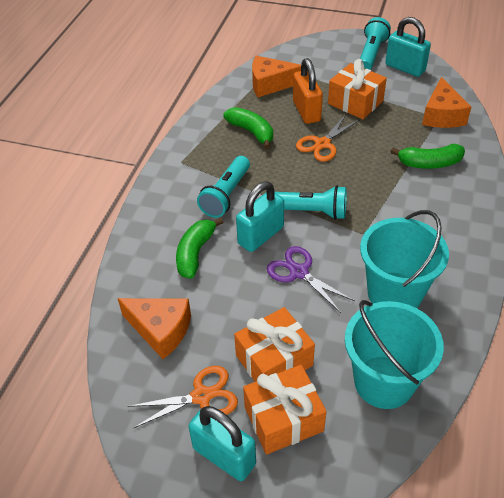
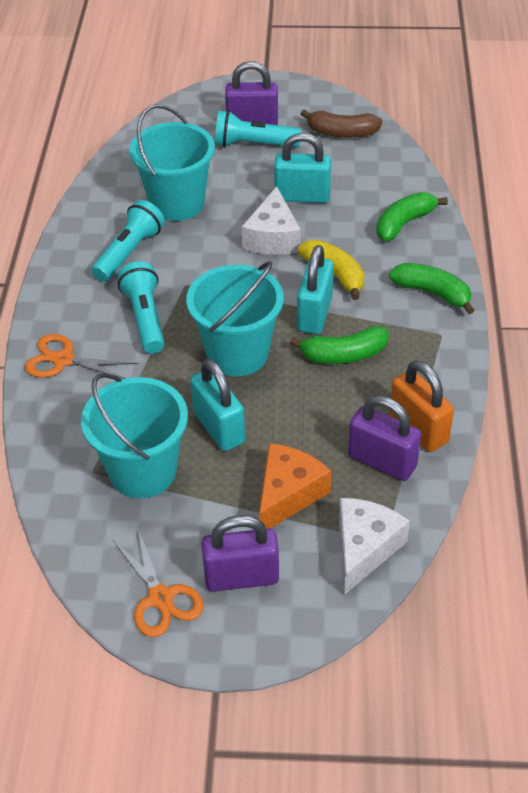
brown banana: 0 -> 1
orange cheese: 3 -> 1
orange gift: 3 -> 0
purple padlock: 0 -> 3
purple scissors: 1 -> 0
turquoise bucket: 2 -> 3
white cheese: 0 -> 2
yellow banana: 0 -> 1

